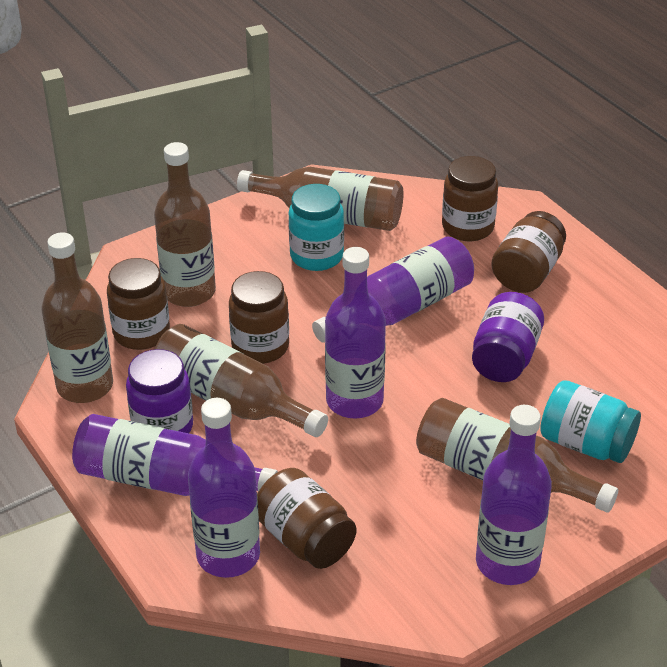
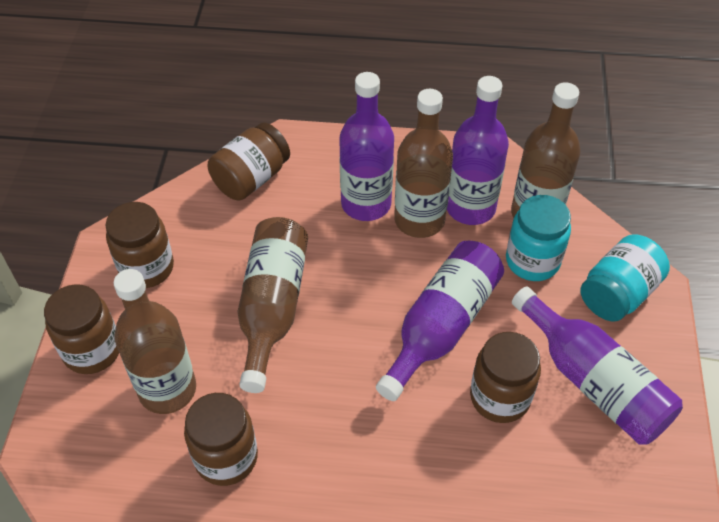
brown bottle: 5 -> 4
purple bottle: 5 -> 4
purple jar: 2 -> 0

